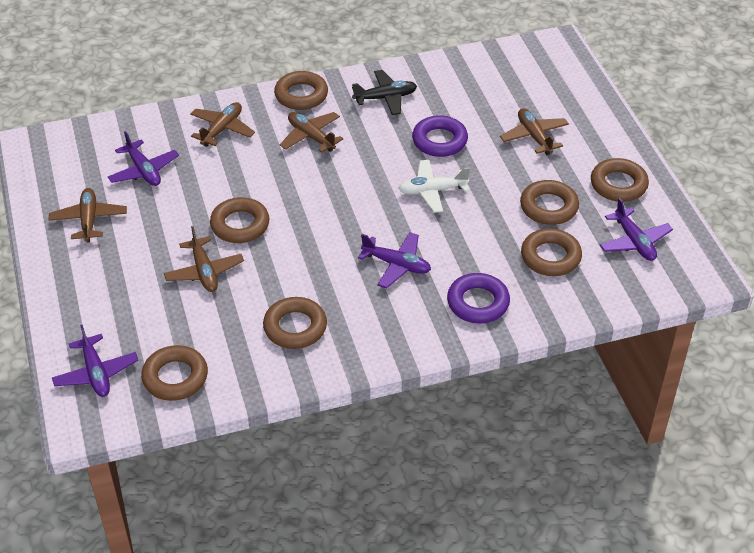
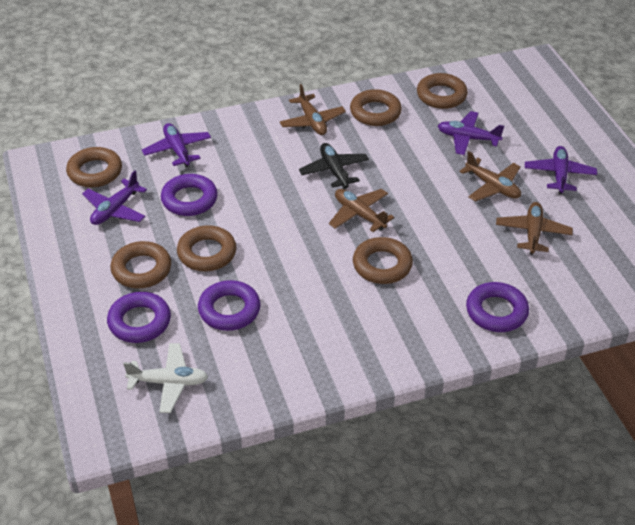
brown plane: 5 -> 4
brown ring: 7 -> 6
purple ring: 2 -> 4

